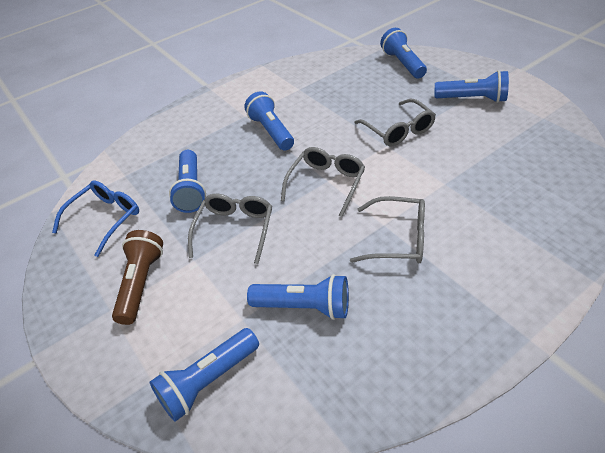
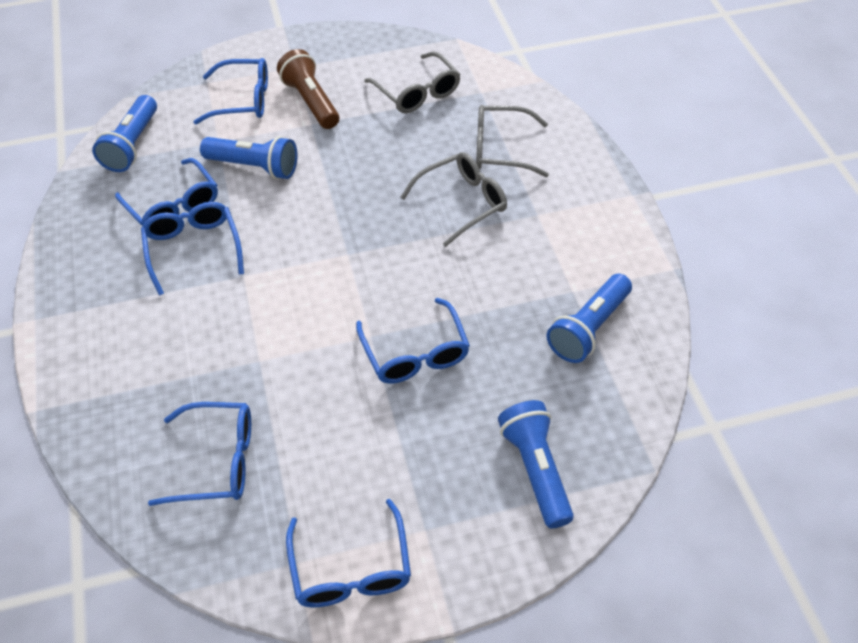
blue flashlight: 6 -> 4
blue glasses: 1 -> 6
grey glasses: 4 -> 3

